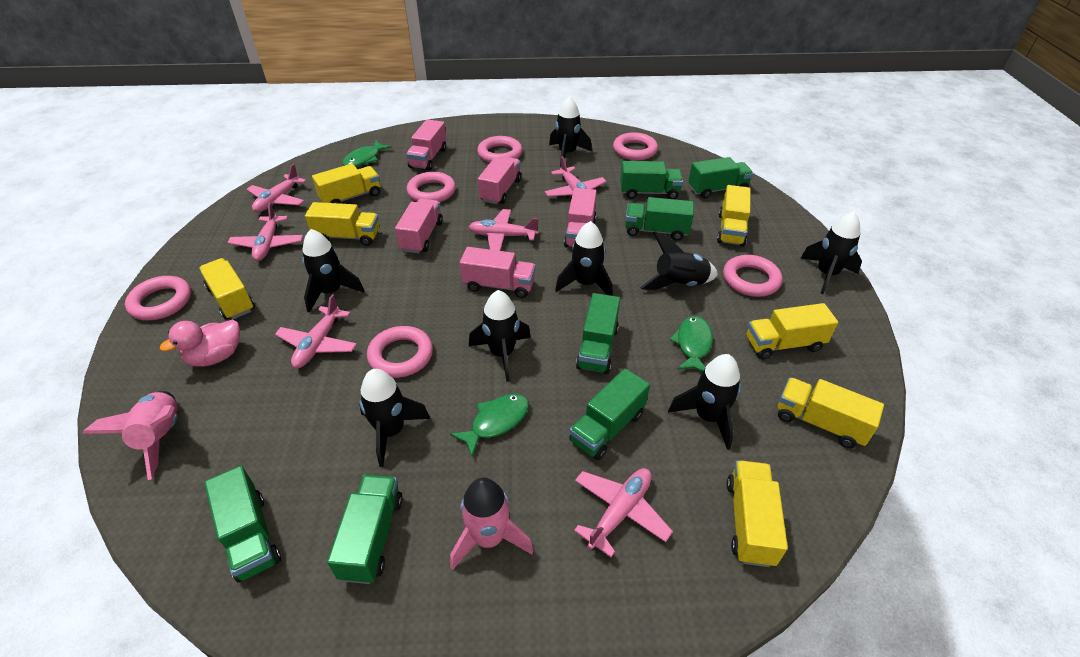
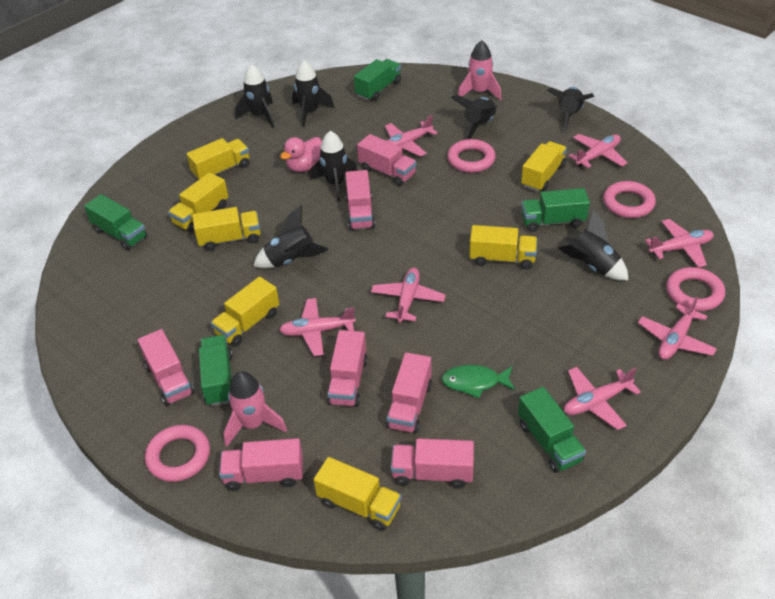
black rocket: 8 -> 7
green fish: 3 -> 1
green truck: 7 -> 5
pink plane: 6 -> 7
pink ring: 6 -> 4
pink truck: 5 -> 7

